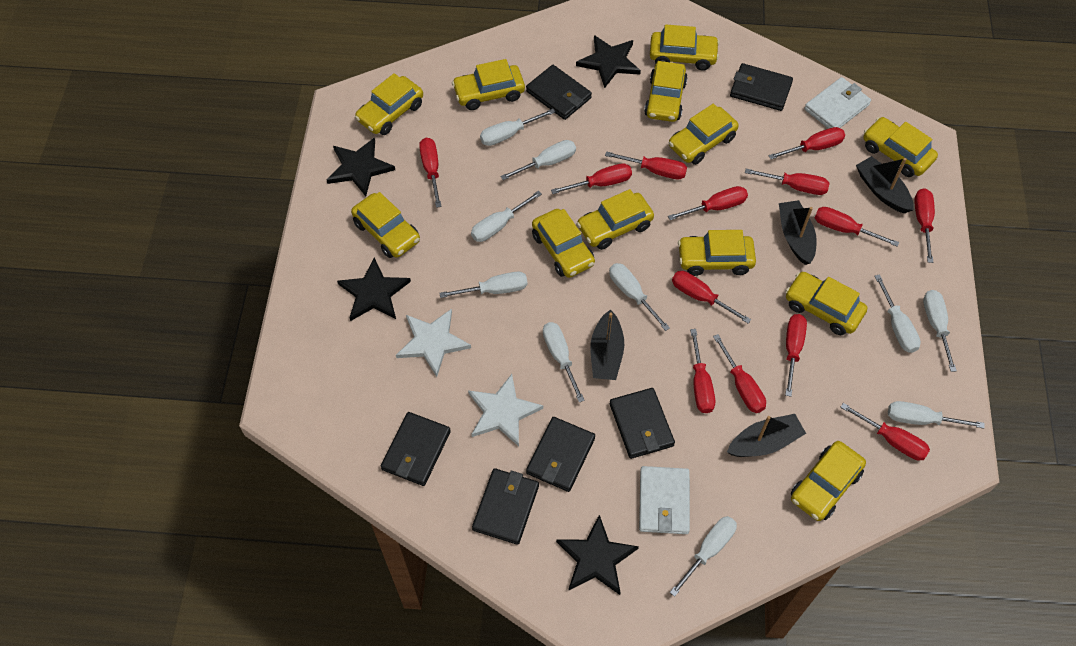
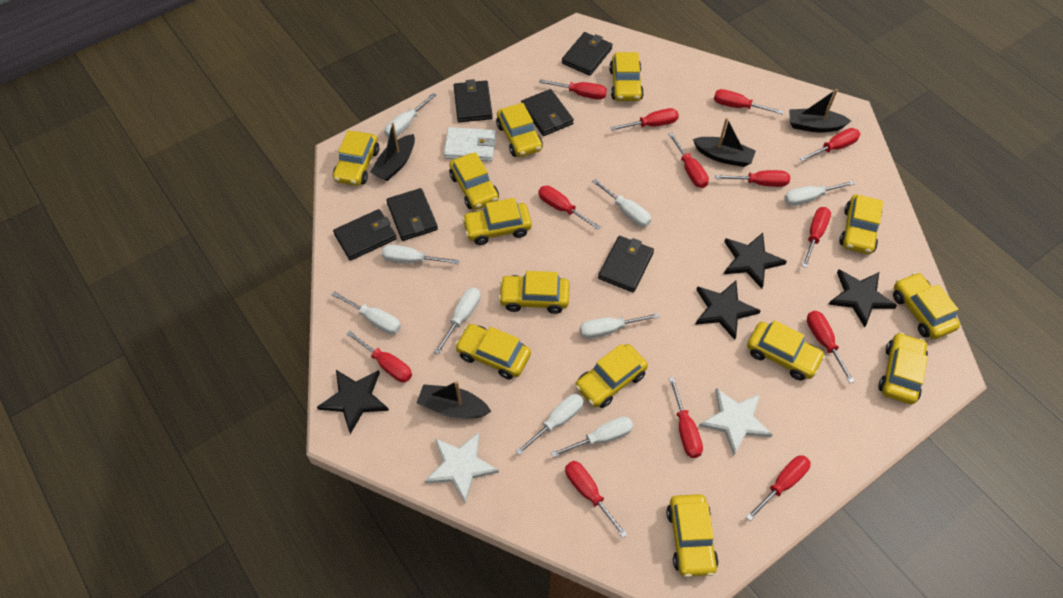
white screwdriver: 10 -> 9
white wallet: 2 -> 1
yellow car: 12 -> 13

